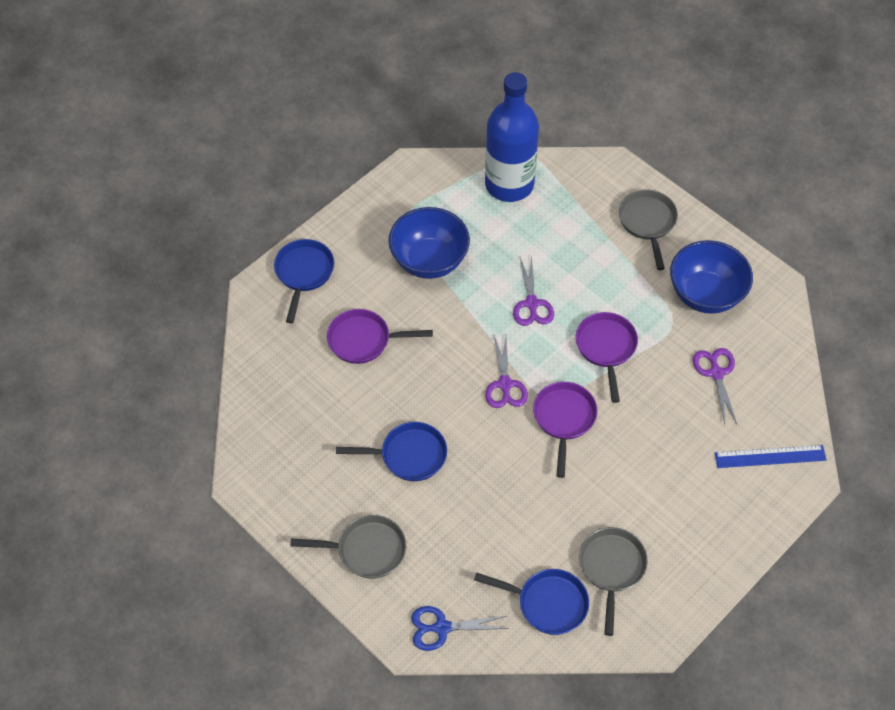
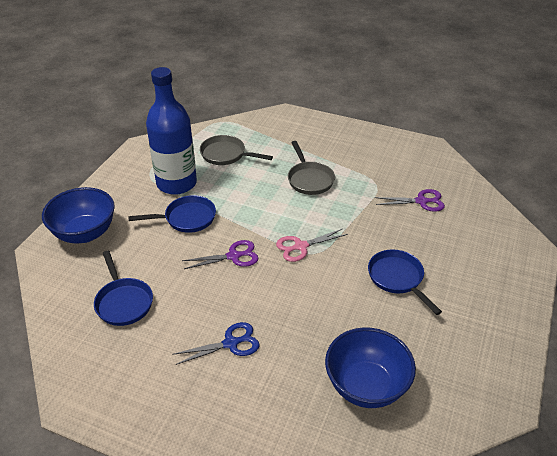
blue ruler: 1 -> 0
grey pan: 3 -> 2
pink scissors: 0 -> 1
purple pan: 3 -> 0
purple scissors: 3 -> 2

